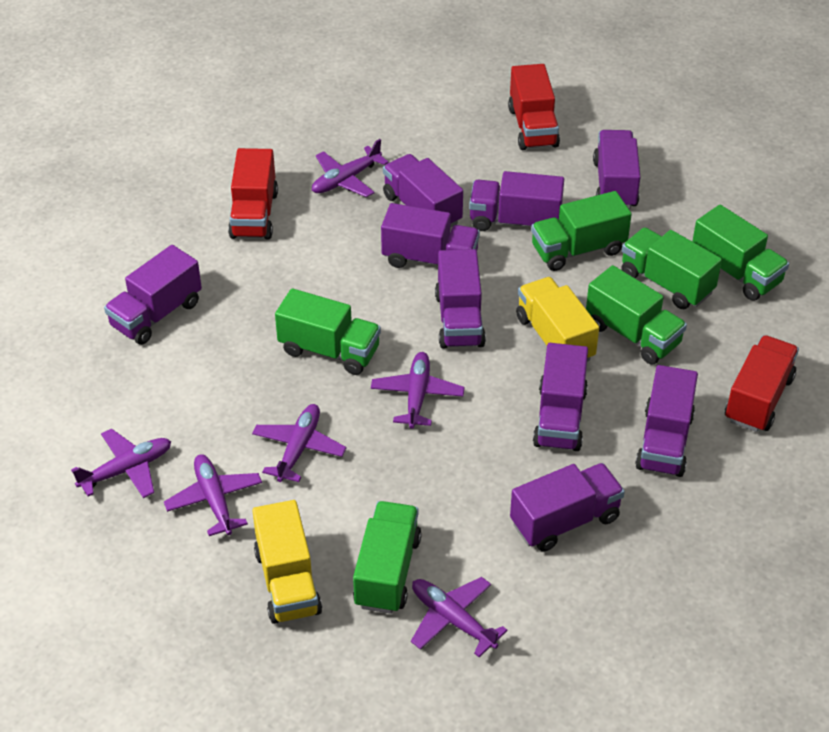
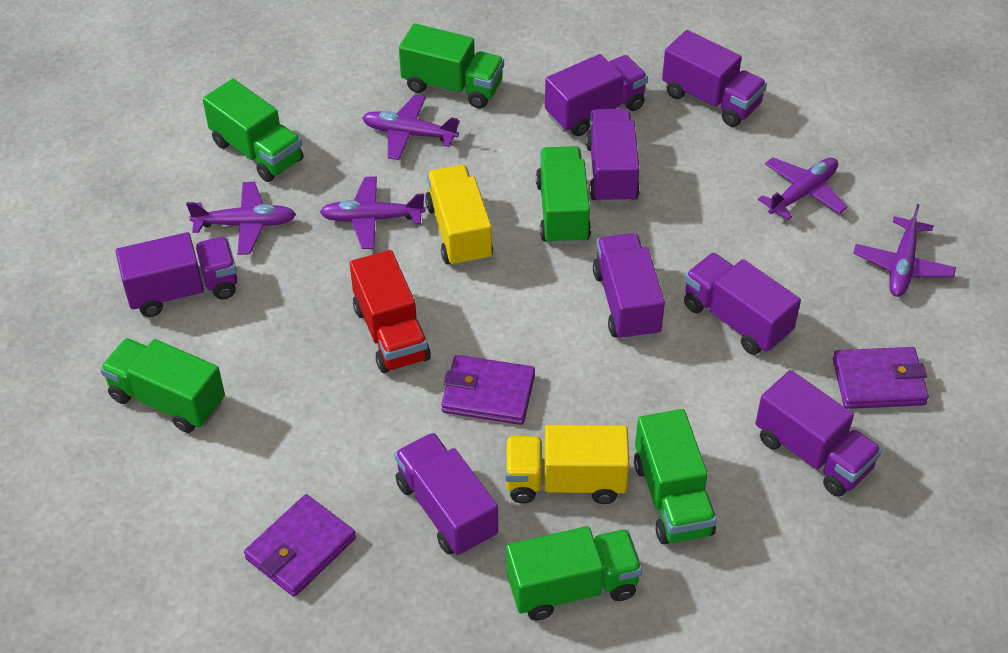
purple plane: 6 -> 5
purple truck: 9 -> 8
purple wallet: 0 -> 3
red truck: 3 -> 1

